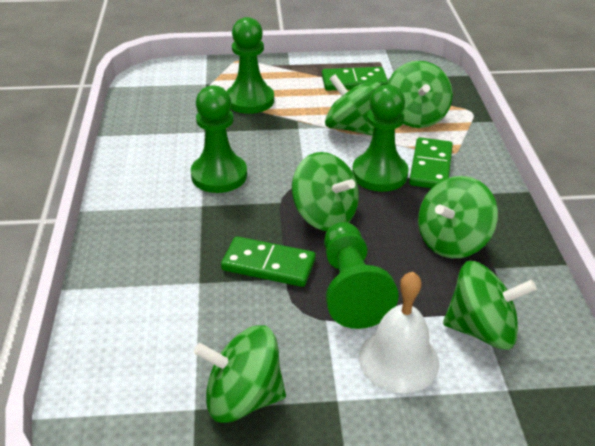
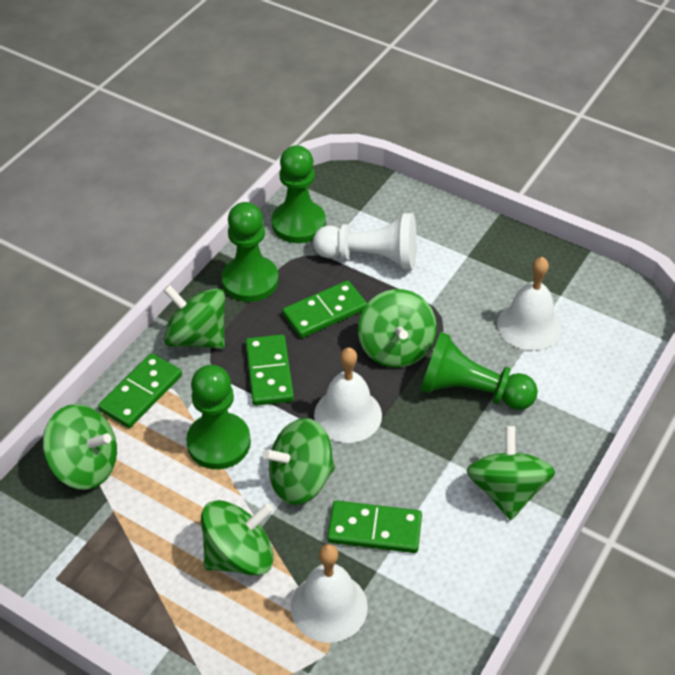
green domino: 3 -> 4
white bell: 1 -> 3
white pawn: 0 -> 1

